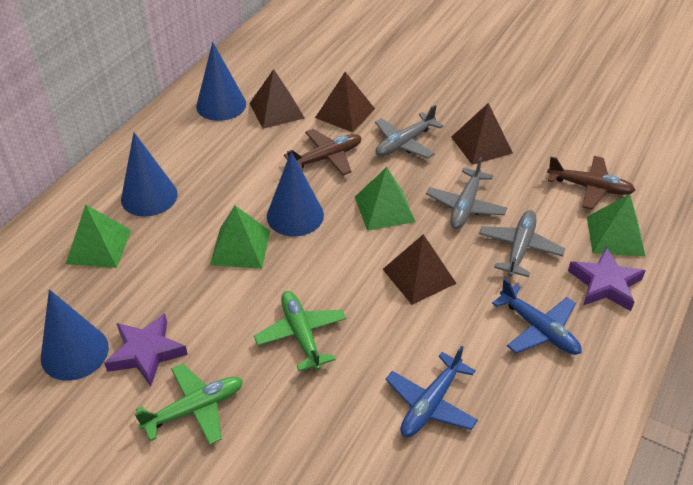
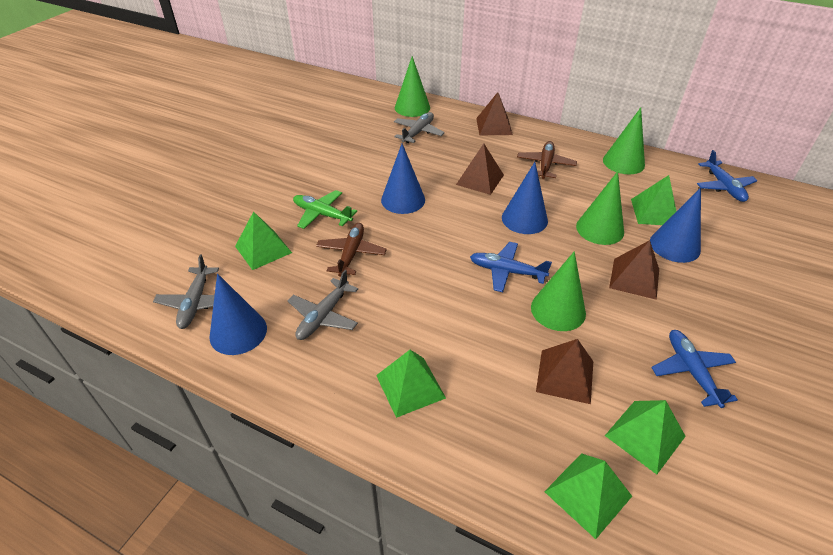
blue plane: 2 -> 3
green cone: 0 -> 4
green plane: 2 -> 1
green pyramid: 4 -> 5
purple star: 2 -> 0

